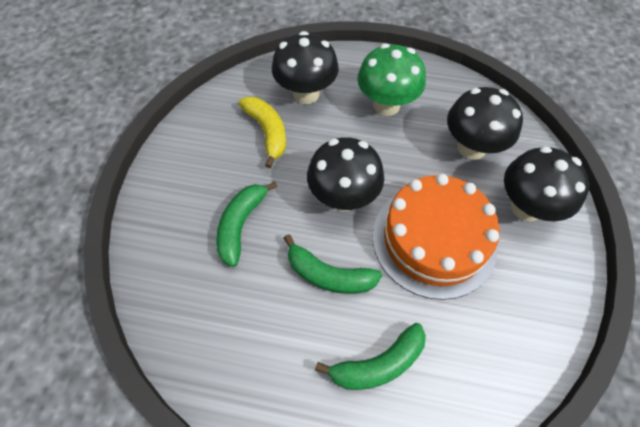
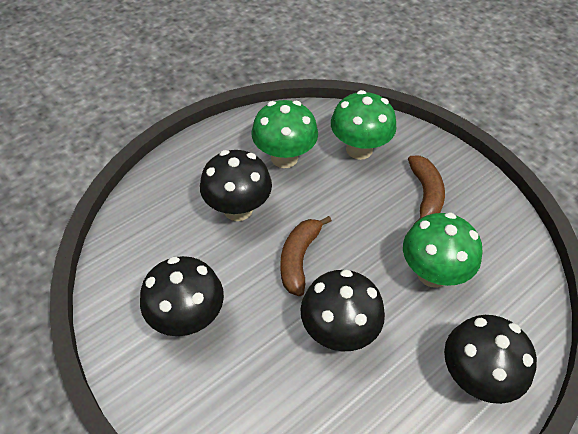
brown banana: 0 -> 2
green banana: 3 -> 0
green mushroom: 1 -> 3
orange cake: 1 -> 0
yellow banana: 1 -> 0

